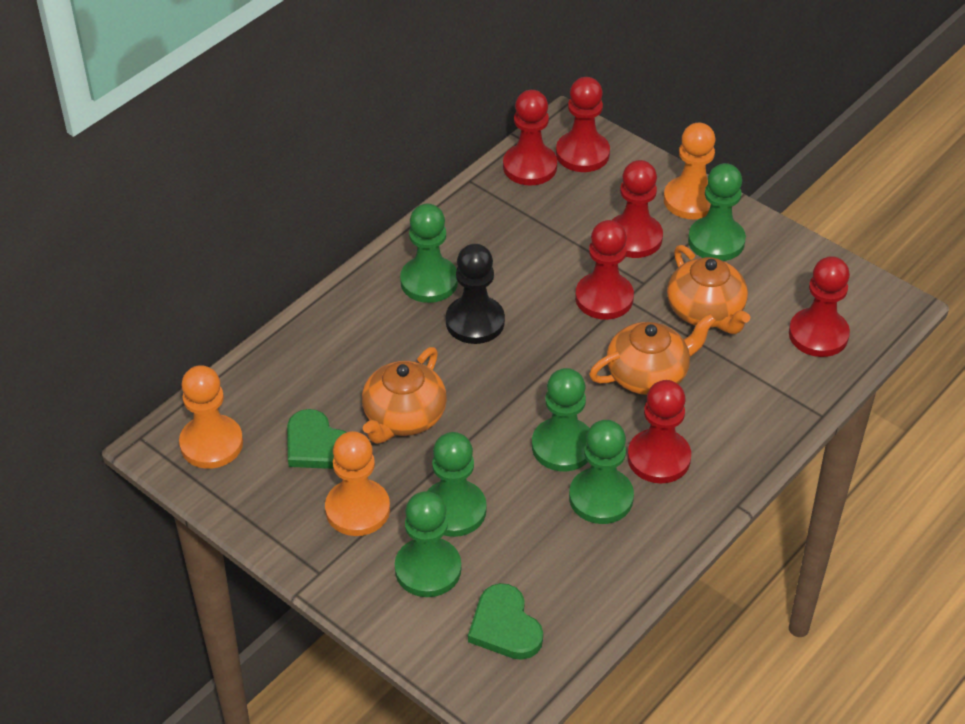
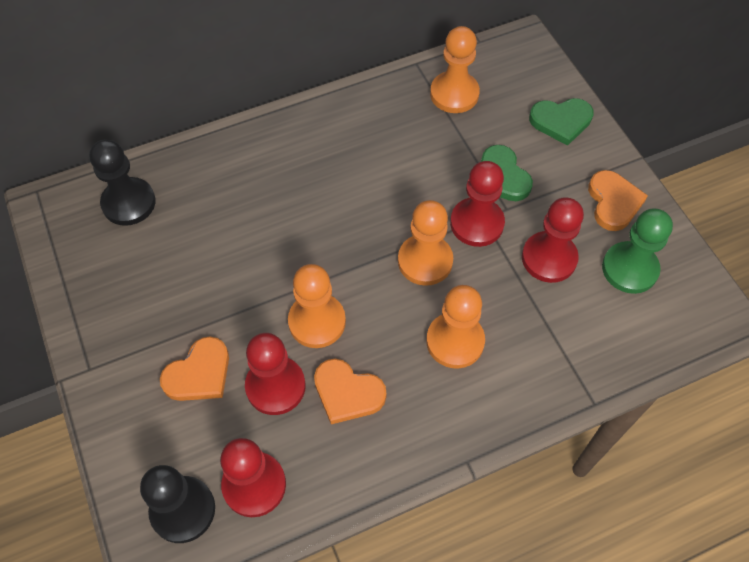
black pawn: 1 -> 2
green pawn: 6 -> 1
orange heart: 0 -> 3
orange pawn: 3 -> 4
orange teapot: 3 -> 0
red pawn: 6 -> 4

